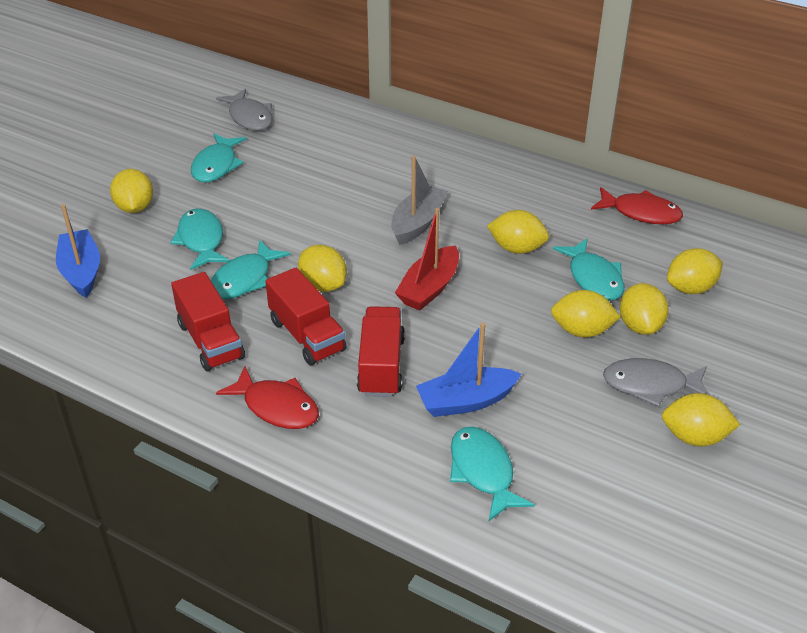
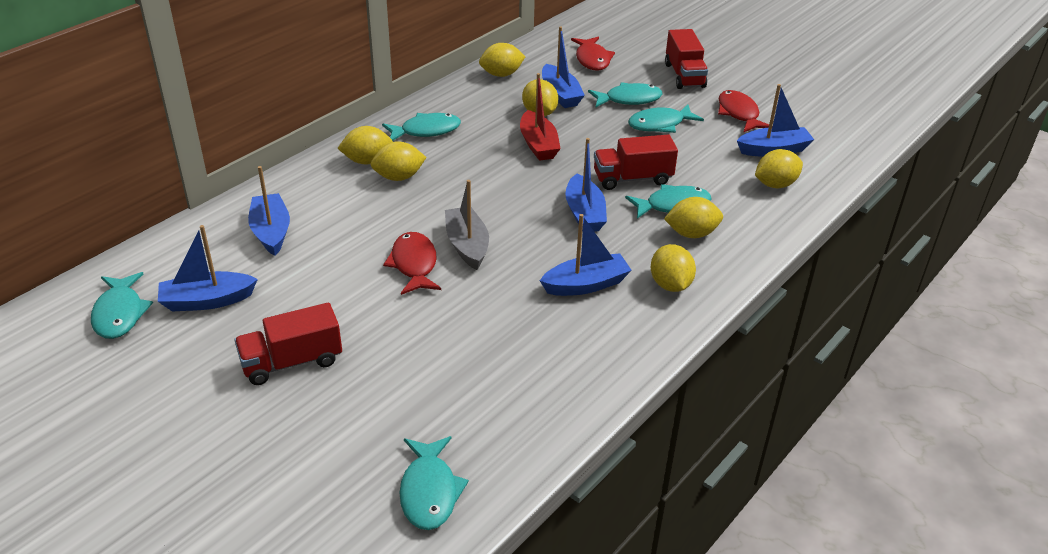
blue boat: 2 -> 6
grey fish: 2 -> 0
red fish: 2 -> 3
turquoise fish: 5 -> 6

